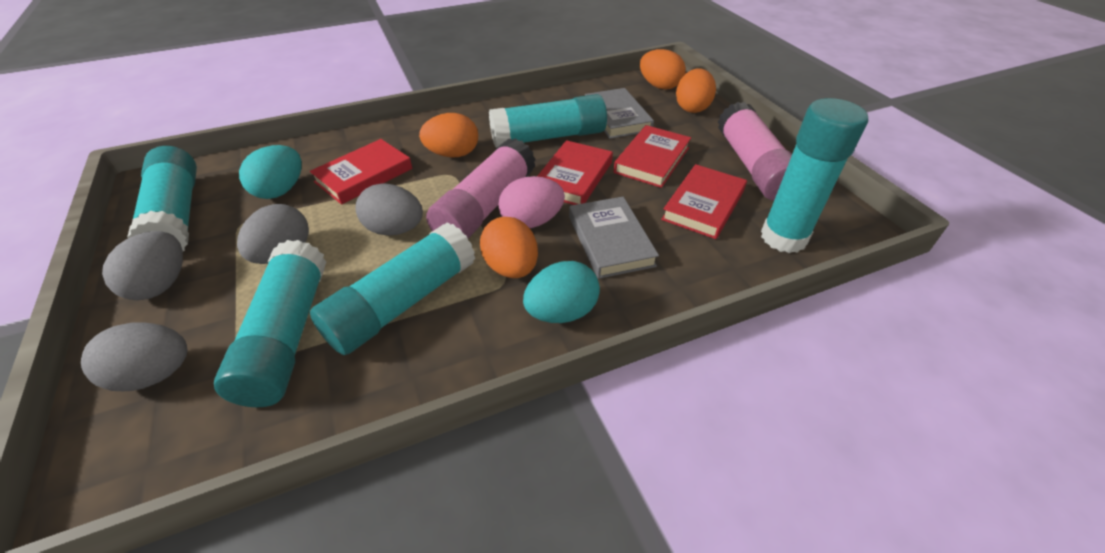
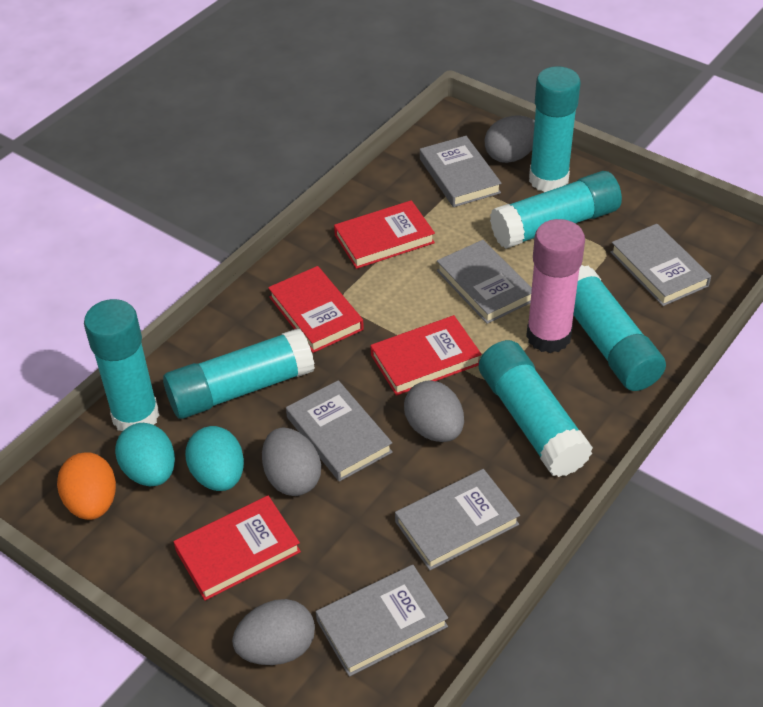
grey book: 2 -> 6
orange egg: 4 -> 1
pink egg: 1 -> 0
pink glue stick: 2 -> 1
turquoise glue stick: 5 -> 6

